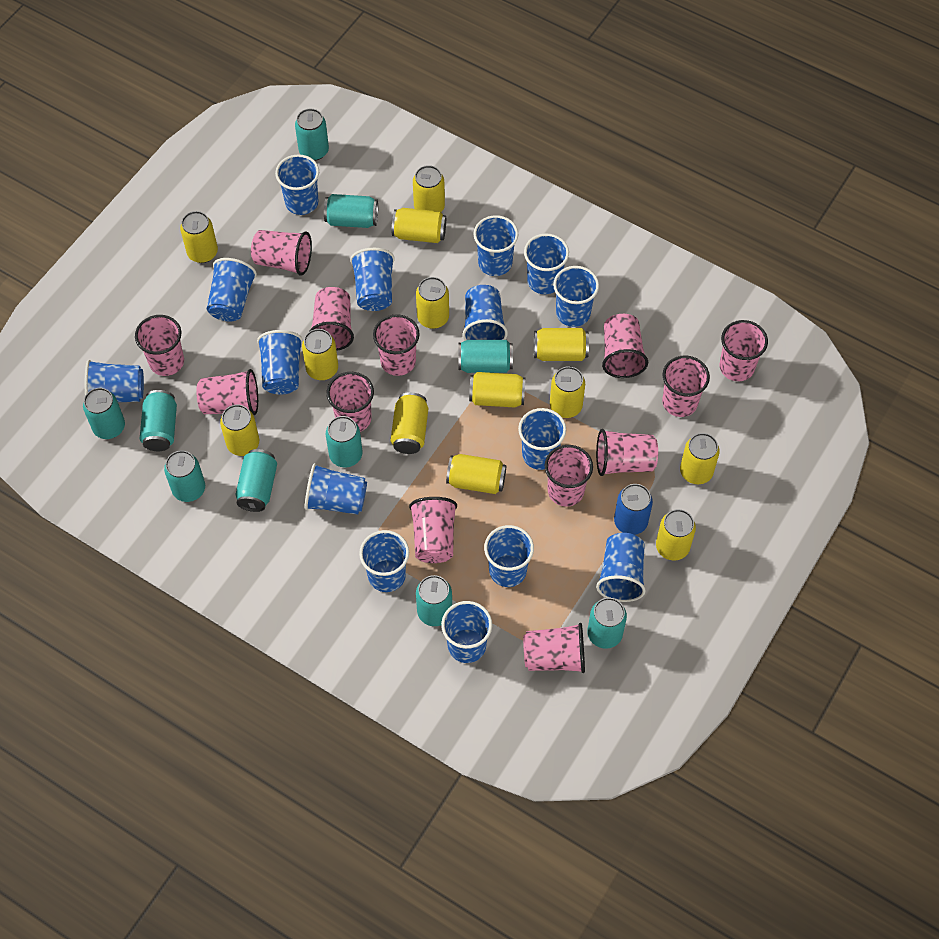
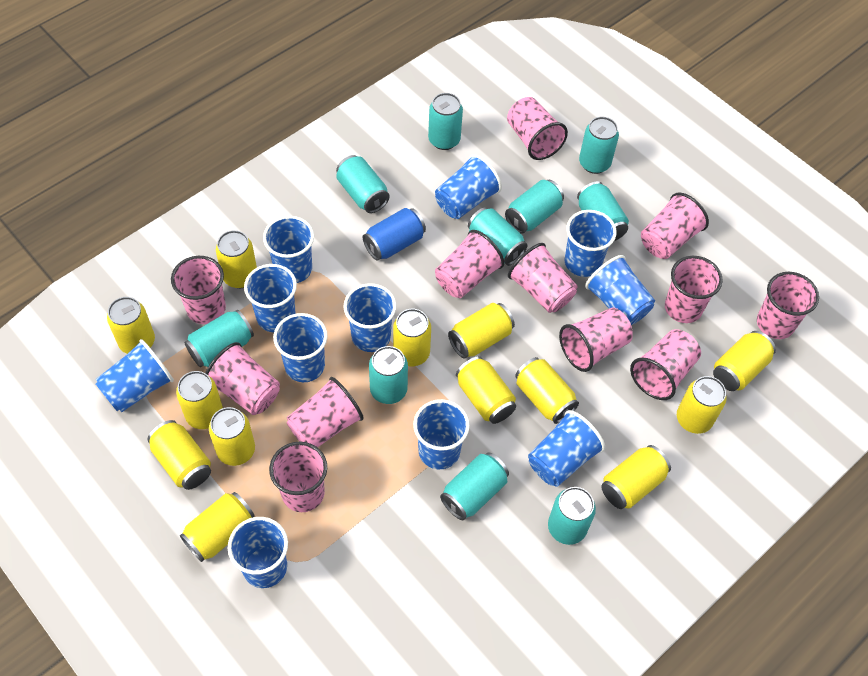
blue cup: 15 -> 11
pink cup: 13 -> 12

